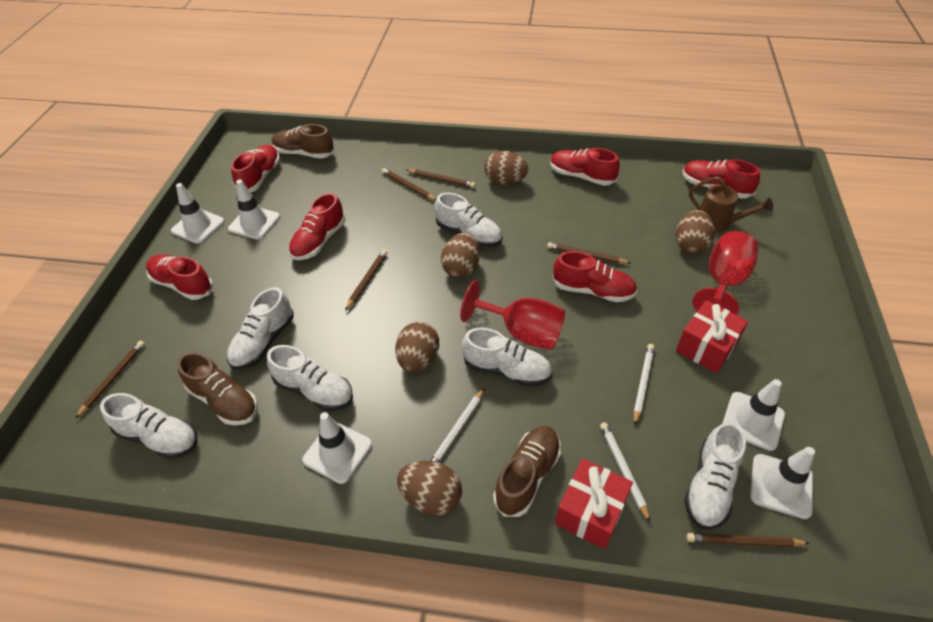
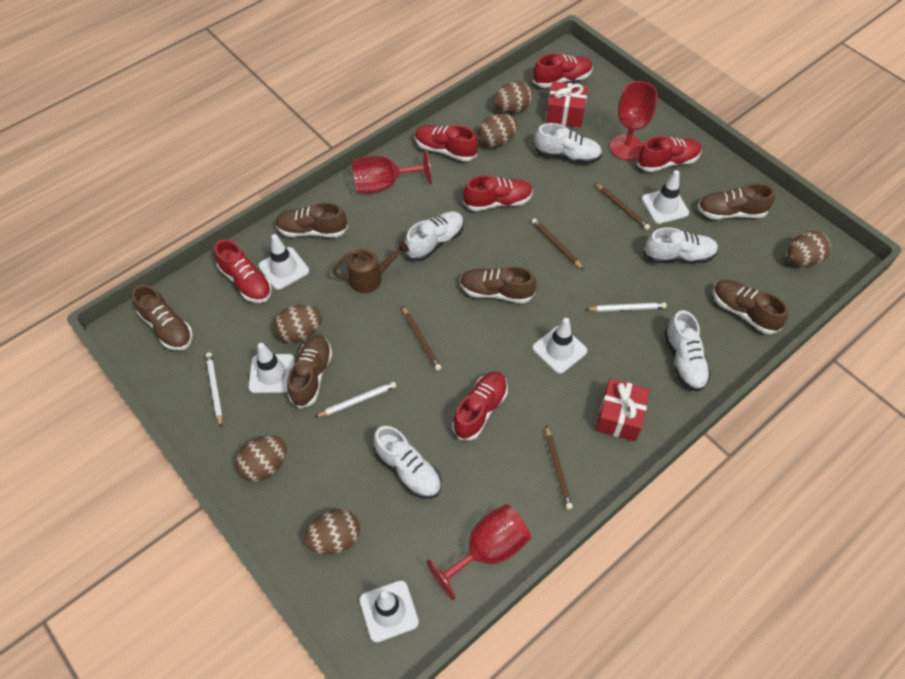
brown egg: 5 -> 6
brown pencil: 6 -> 4
brown shoe: 3 -> 6
red goblet: 2 -> 3
white shoe: 6 -> 5

